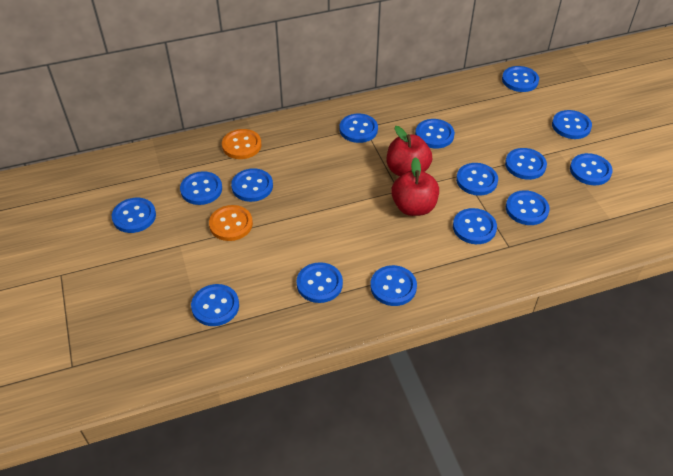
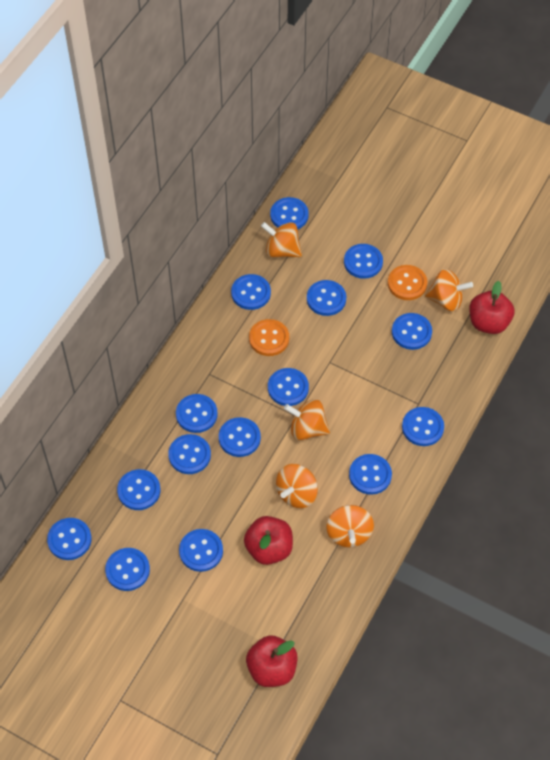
orange spinning top: 0 -> 5
red apple: 2 -> 3

